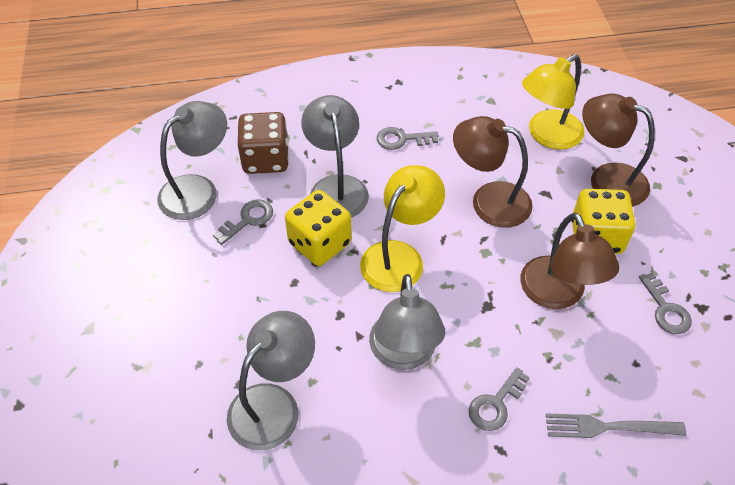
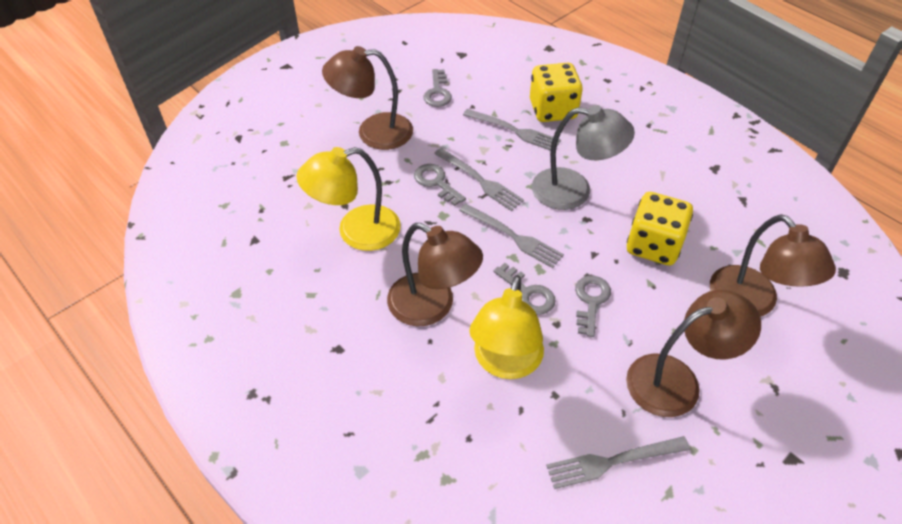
brown dice: 1 -> 0
brown lamp: 3 -> 4
grey fork: 1 -> 4
grey lamp: 4 -> 1

